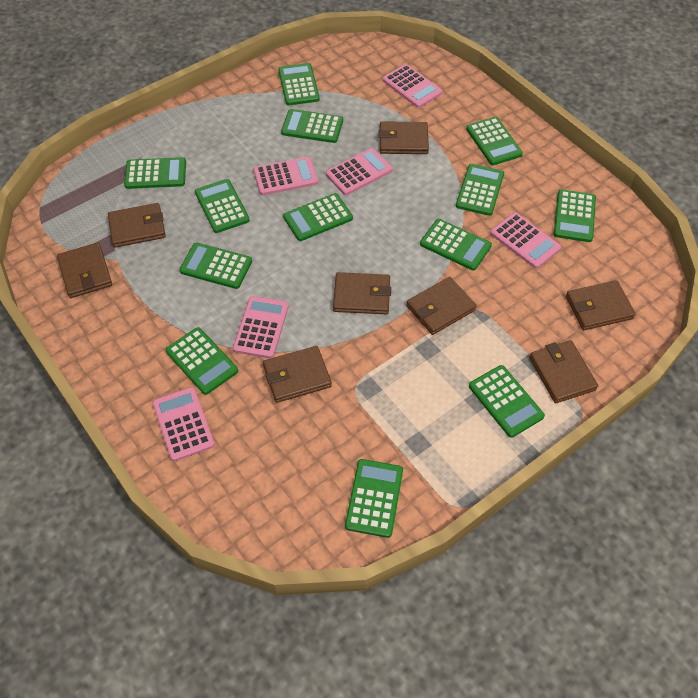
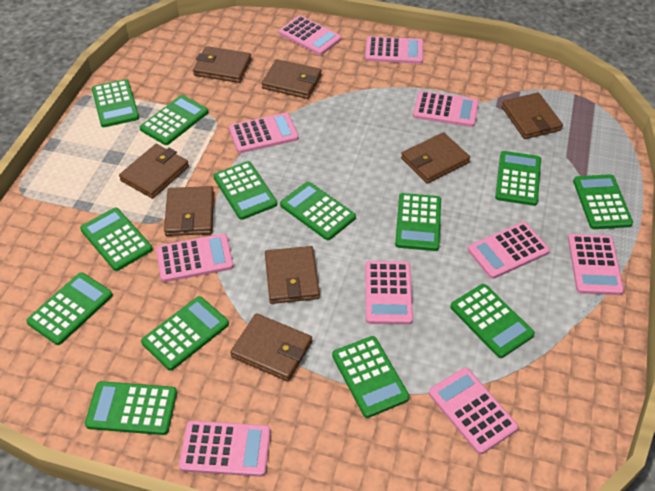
pink calculator: 6 -> 10

